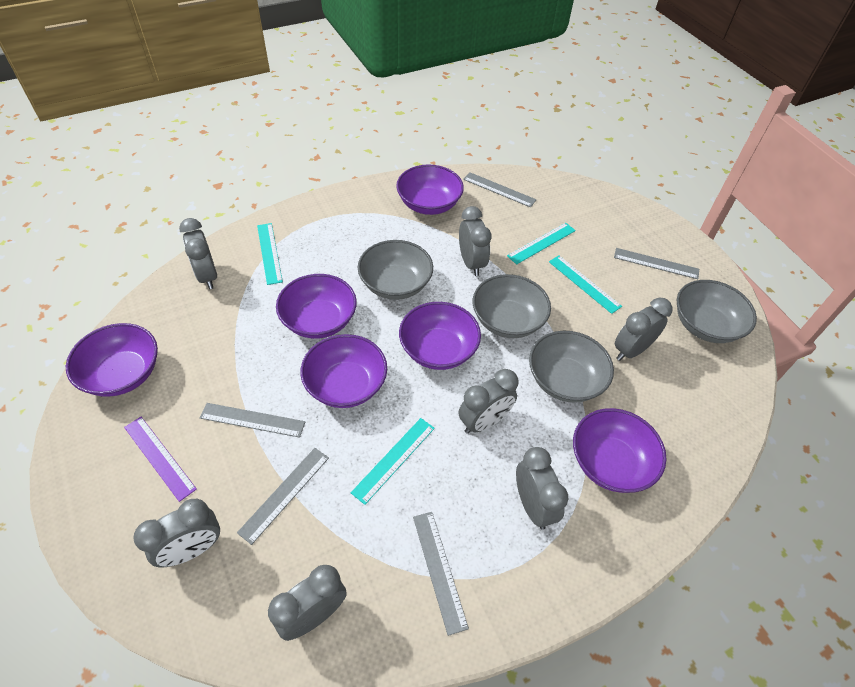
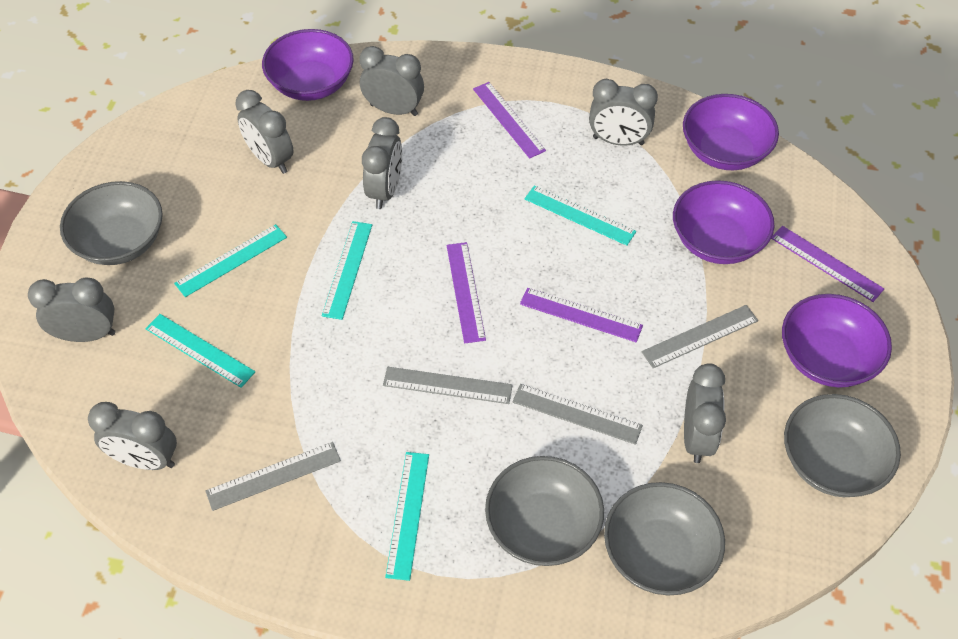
grey ruler: 5 -> 4
purple bowl: 6 -> 4
purple ruler: 1 -> 4
turquoise ruler: 4 -> 5

